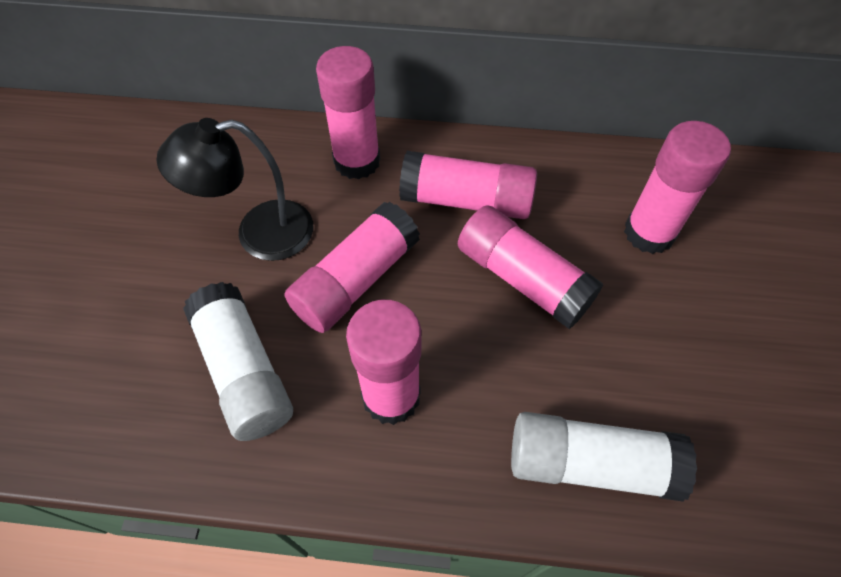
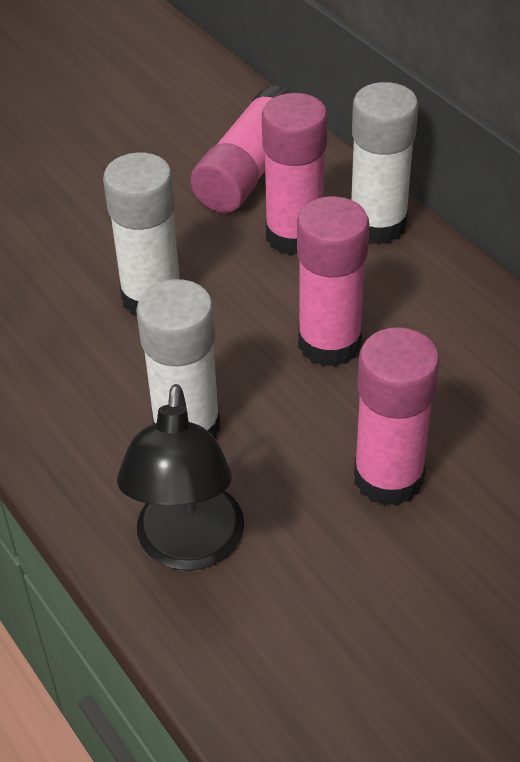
pink glue stick: 6 -> 4
white glue stick: 2 -> 3

